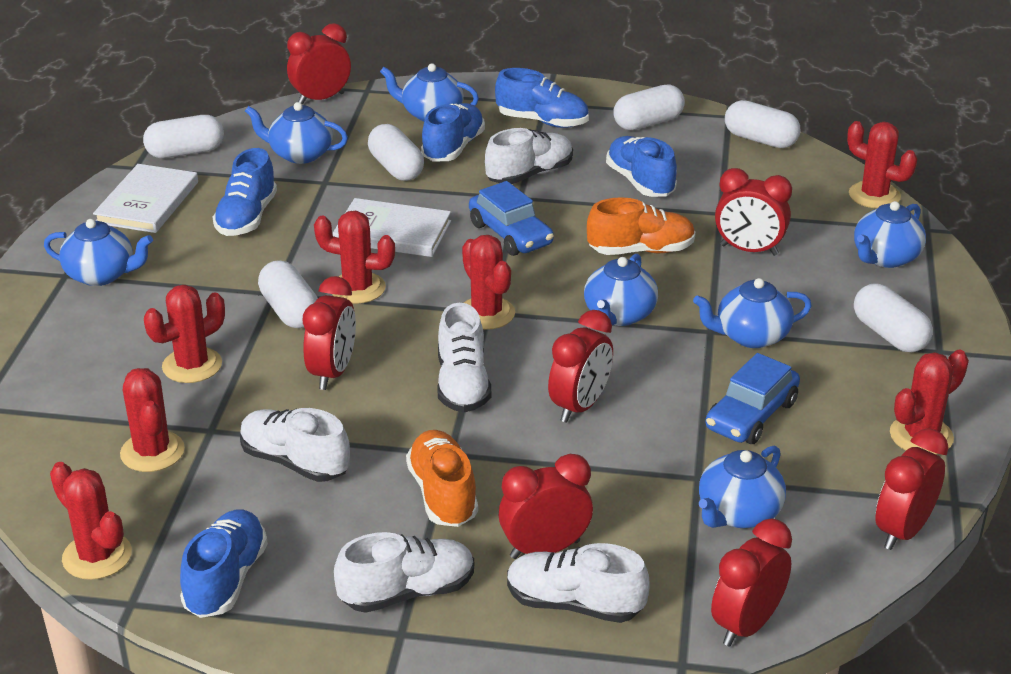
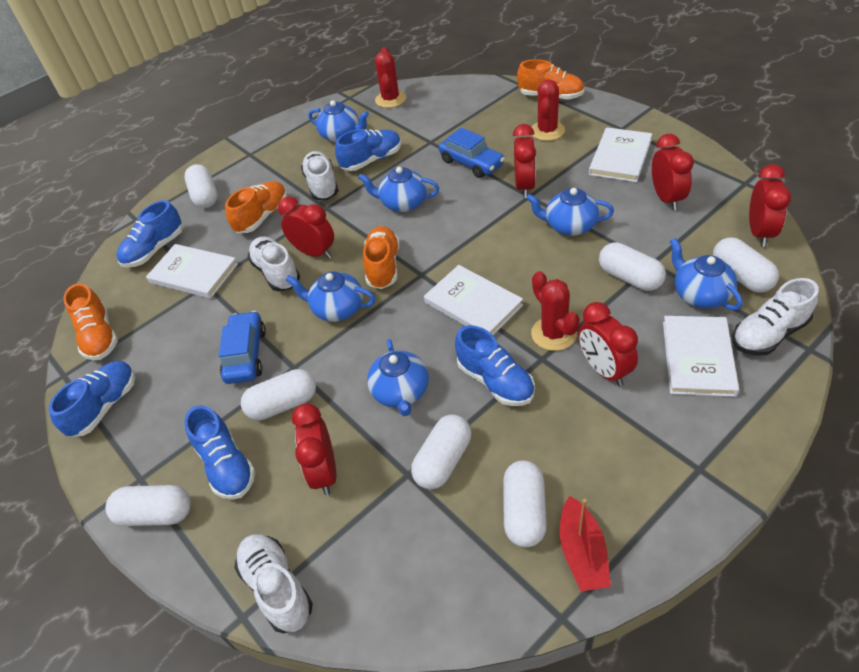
blue teapot: 7 -> 6
orange shoe: 2 -> 4
red boat: 0 -> 1
red cactus: 7 -> 3
red clock: 7 -> 6
white book: 2 -> 4
white capsule: 6 -> 7
white shoe: 5 -> 4

